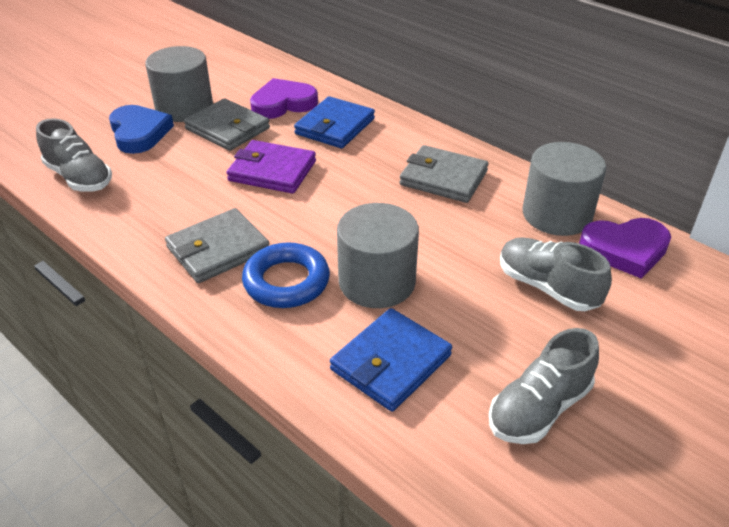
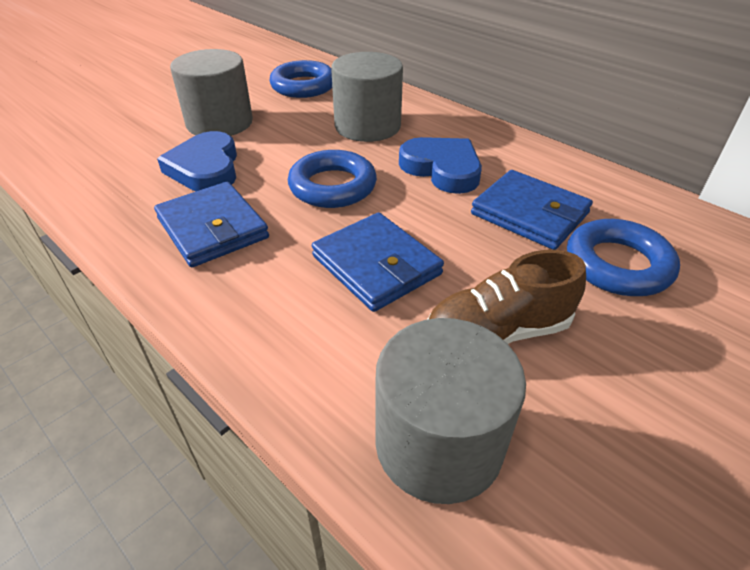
blue heart: 1 -> 2
blue ring: 1 -> 3
blue wallet: 2 -> 3
brown shoe: 0 -> 1
grey shoe: 3 -> 0
grey wallet: 3 -> 0
purple heart: 2 -> 0
purple wallet: 1 -> 0

